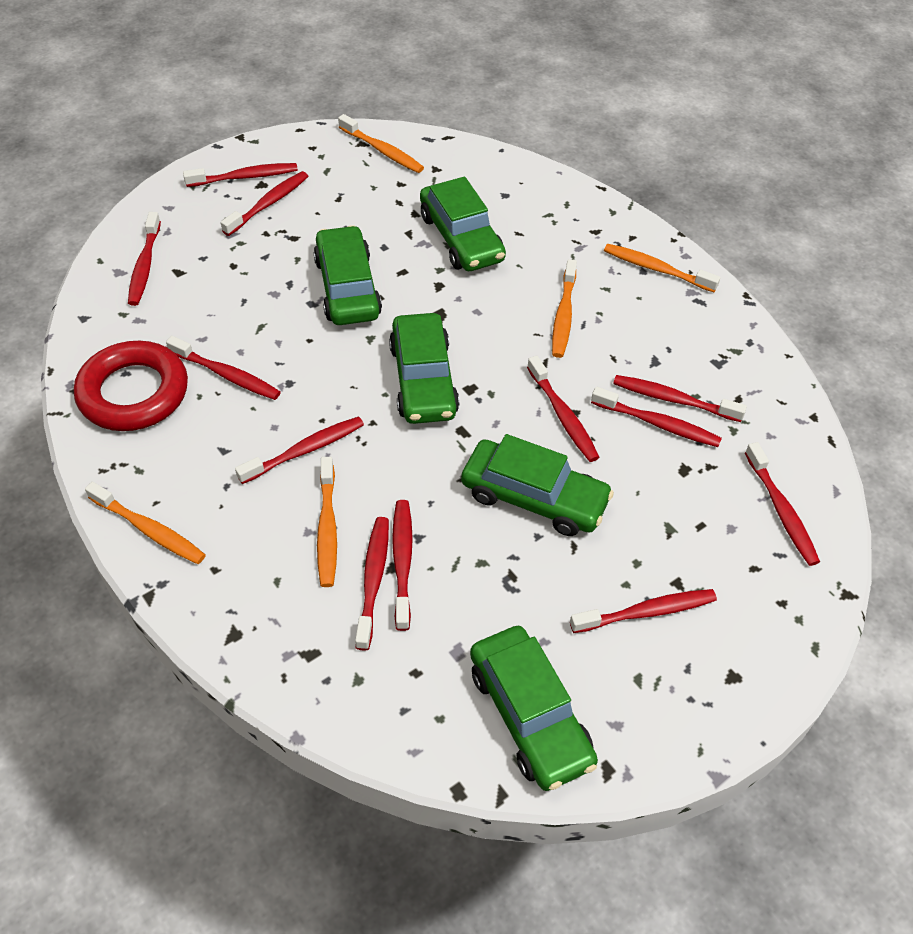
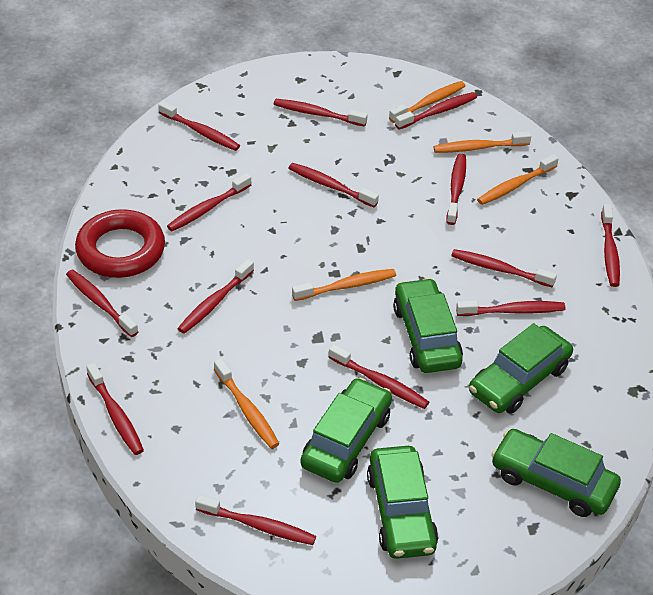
red toothbrush: 12 -> 14

